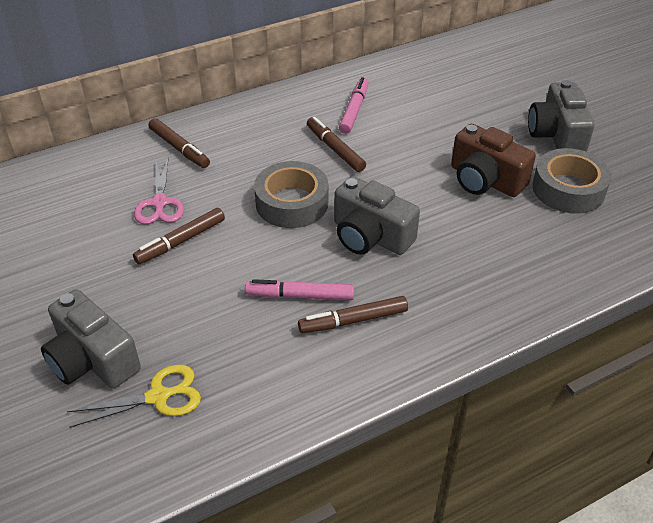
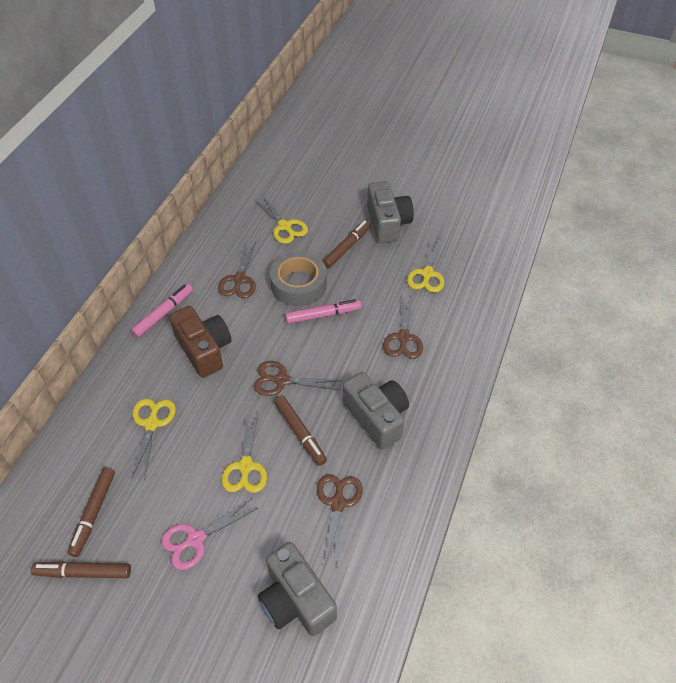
brown scissors: 0 -> 4
grey tape: 2 -> 1
yellow scissors: 1 -> 4

